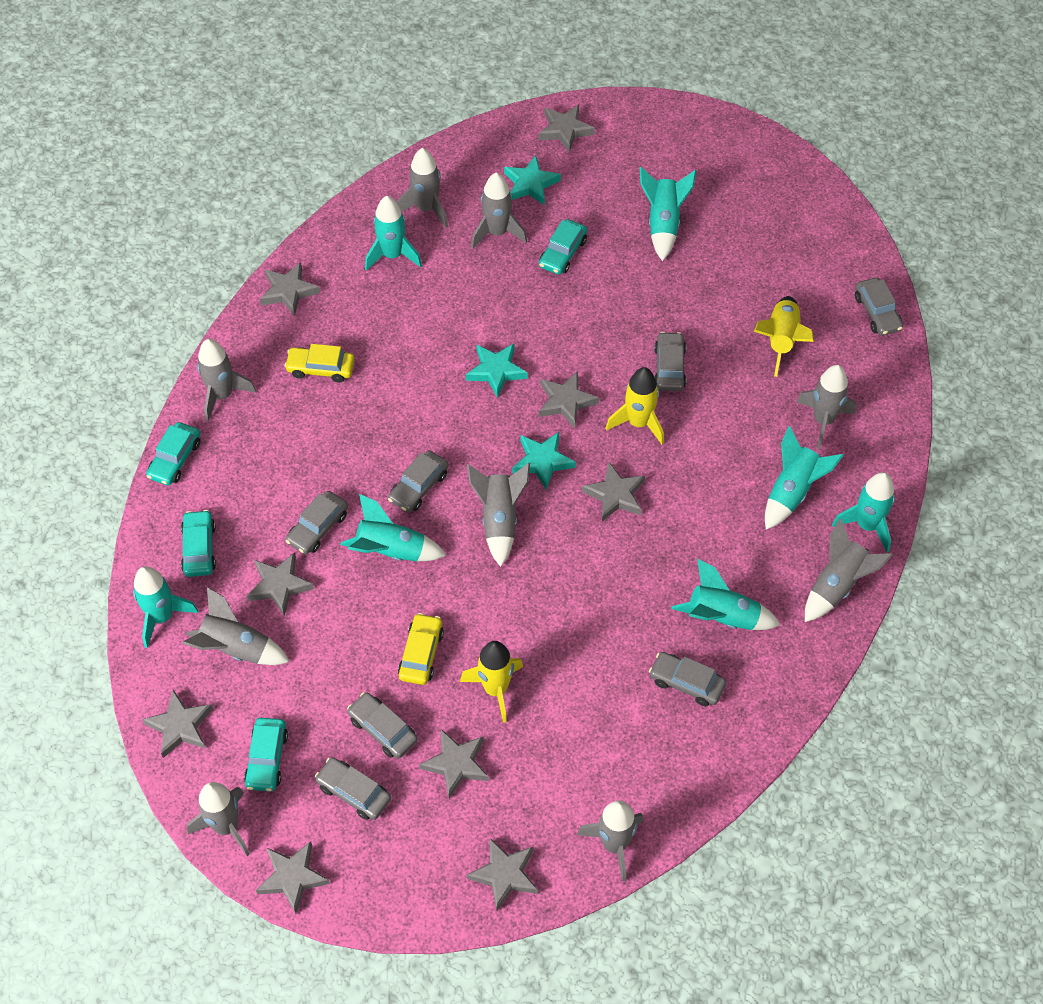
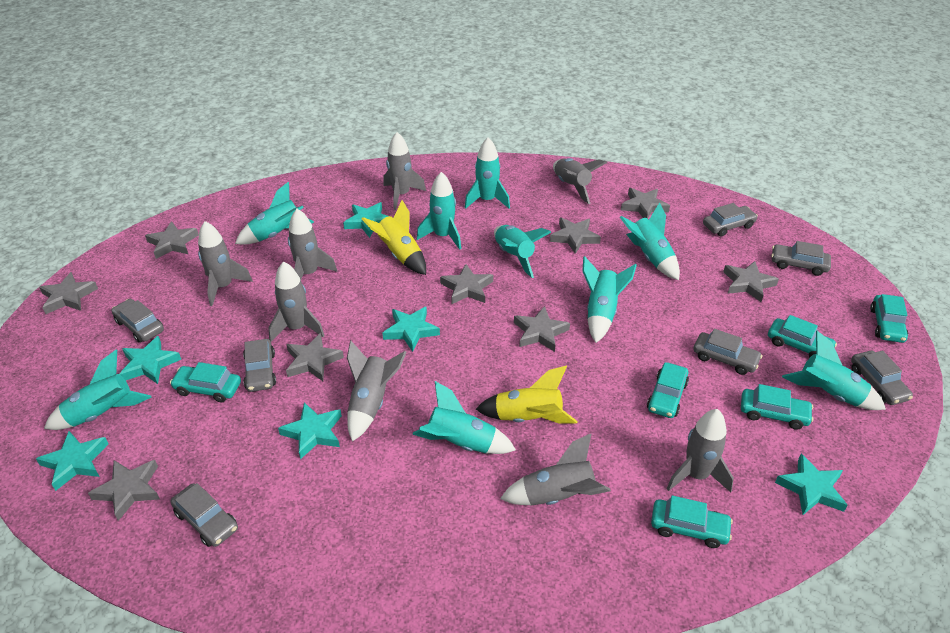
grey rocket: 9 -> 8
turquoise car: 4 -> 6
turquoise rocket: 7 -> 9
turquoise star: 3 -> 6
yellow car: 2 -> 0
yellow rocket: 3 -> 2

